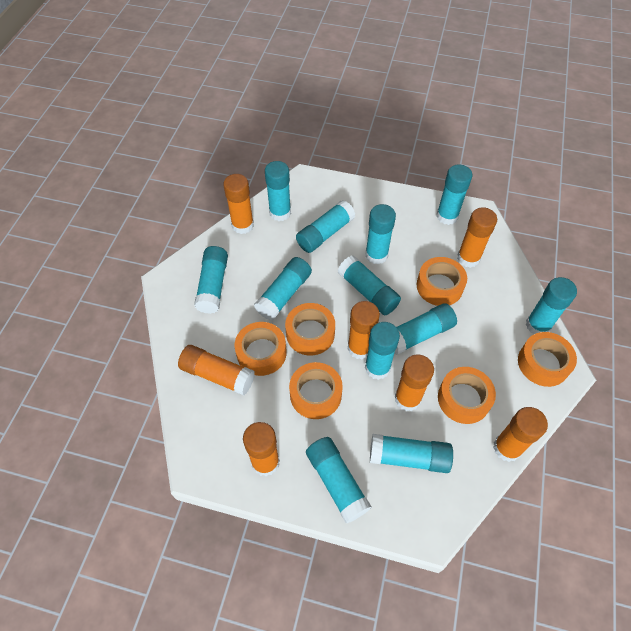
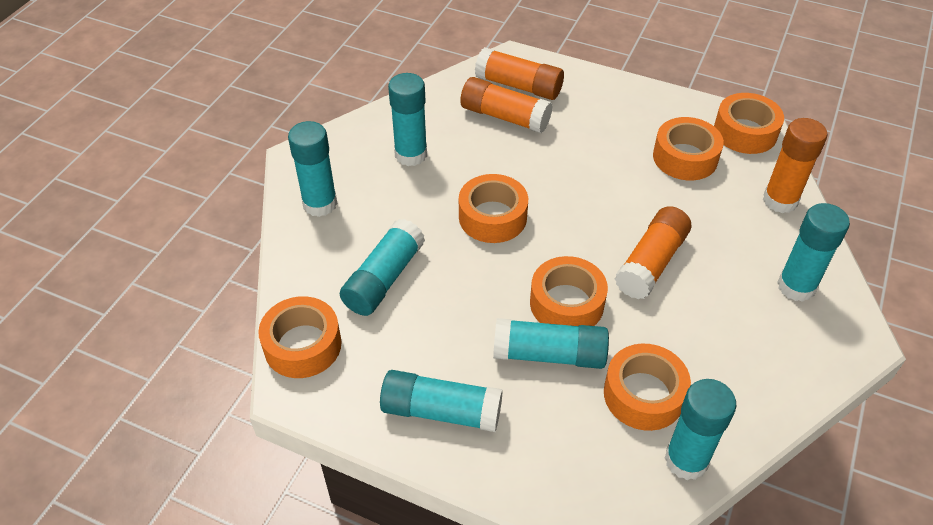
orange glue stick: 7 -> 4
turquoise glue stick: 12 -> 7

